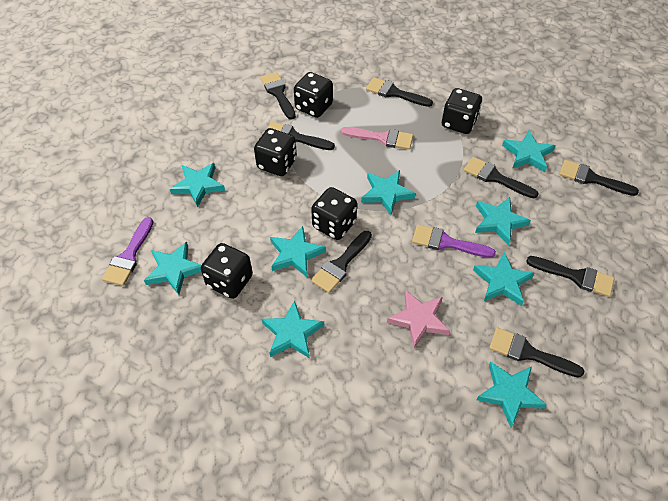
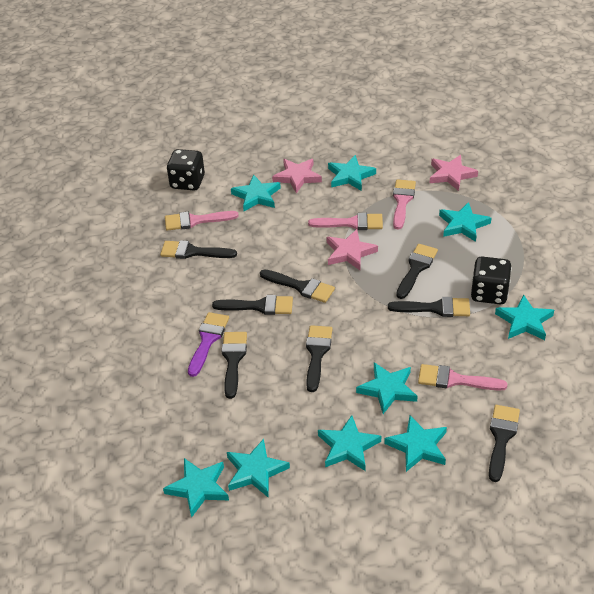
black dice: 5 -> 2
pink brush: 1 -> 4
pink star: 1 -> 3
purple brush: 2 -> 1

